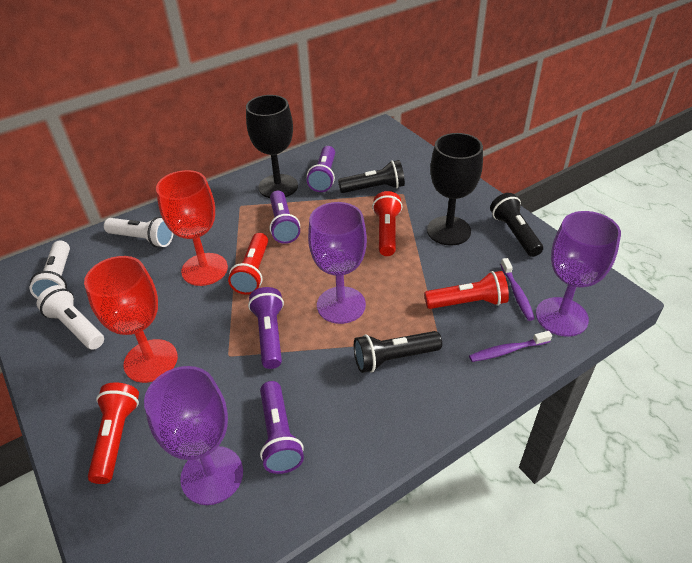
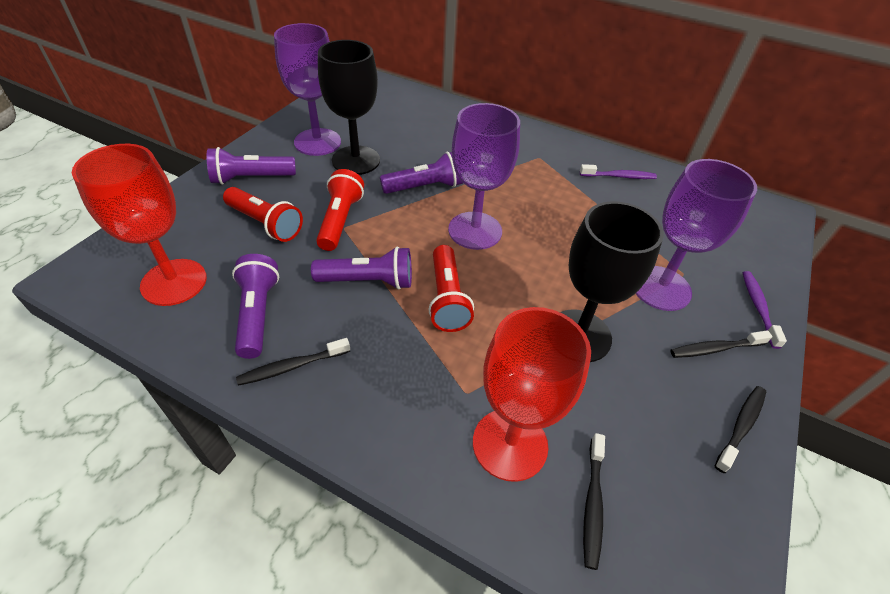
black flashlight: 3 -> 0
black toothbrush: 0 -> 4
red flashlight: 4 -> 3
white flashlight: 3 -> 0

